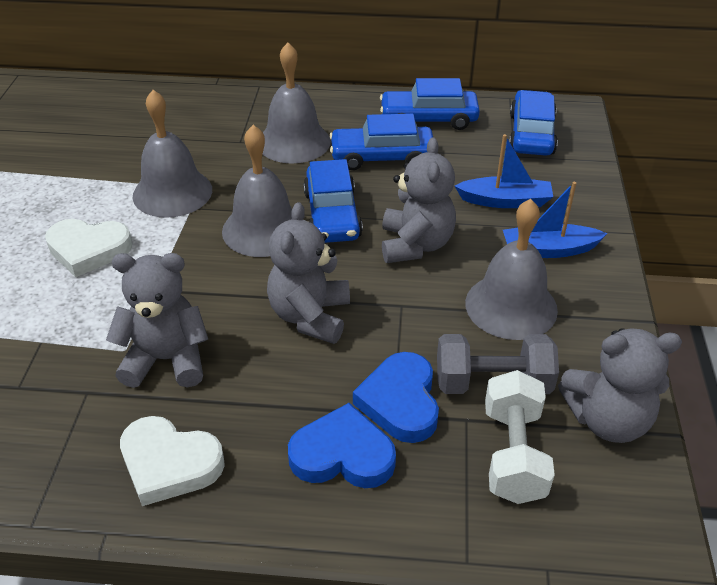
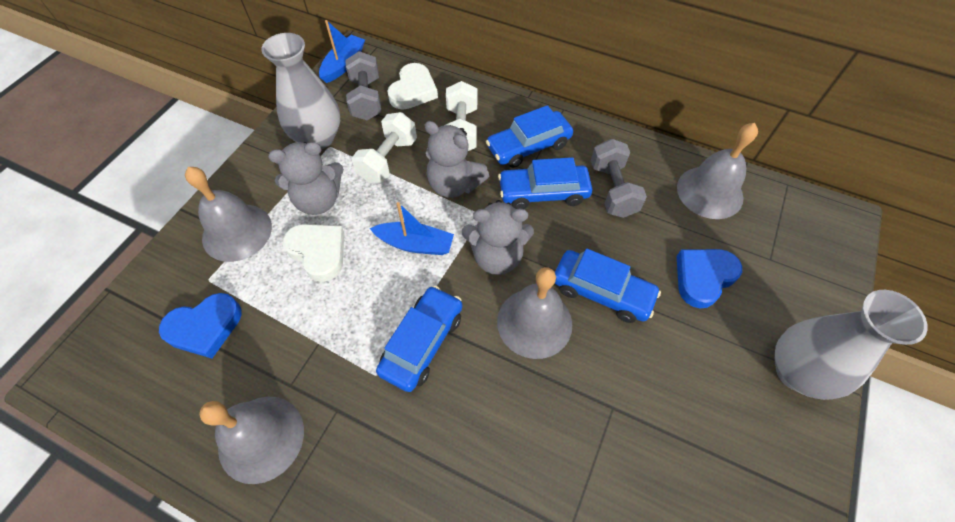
grey dumbbell: 1 -> 2
grey teddy bear: 4 -> 3
grey vase: 0 -> 2
white dumbbell: 1 -> 2

